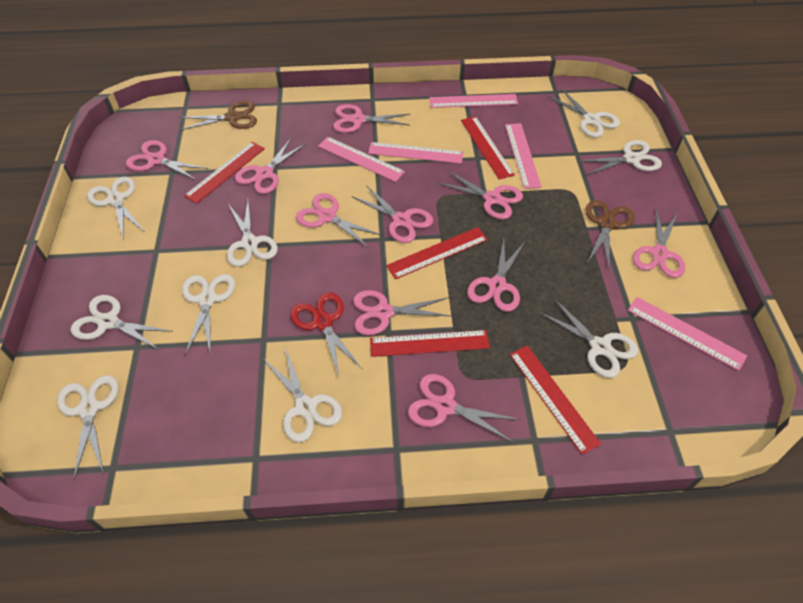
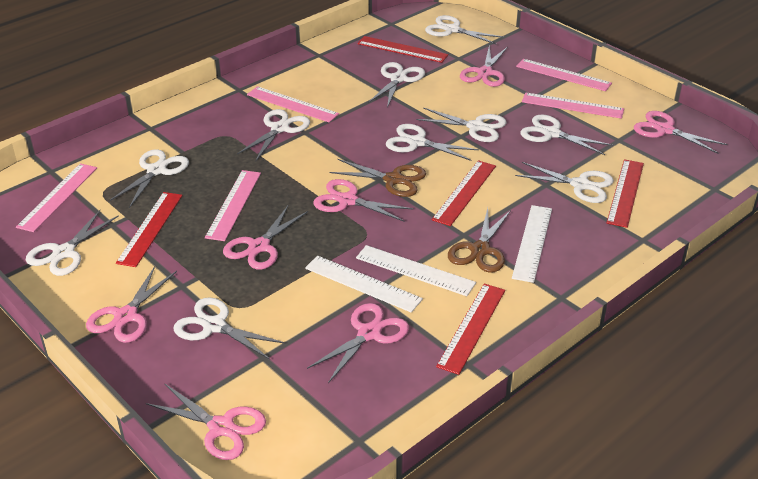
pink scissors: 10 -> 7
red scissors: 1 -> 0
white ruler: 0 -> 3
white scissors: 9 -> 10

